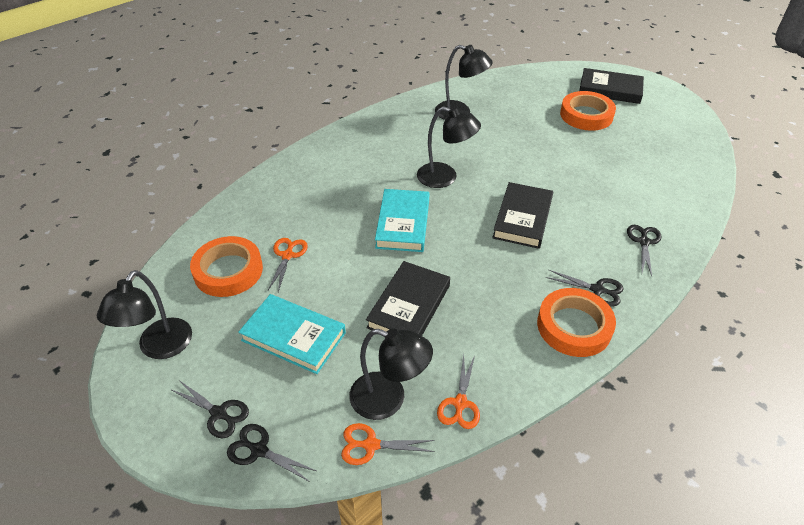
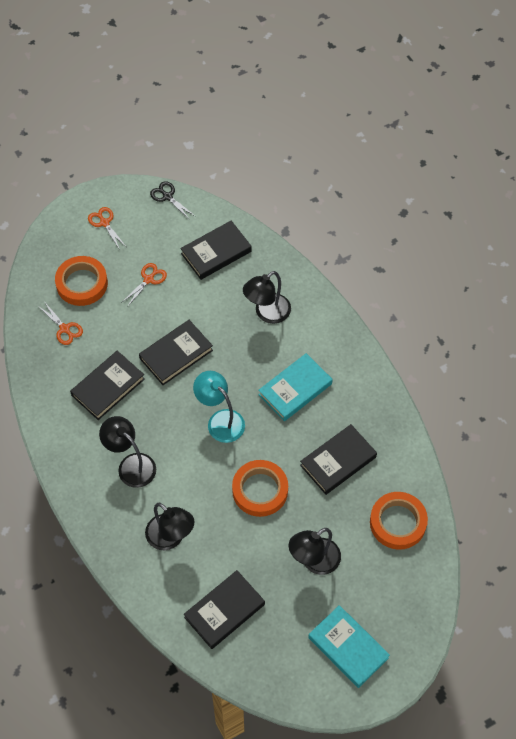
black book: 3 -> 5
black scissors: 4 -> 1
turquoise lamp: 0 -> 1

